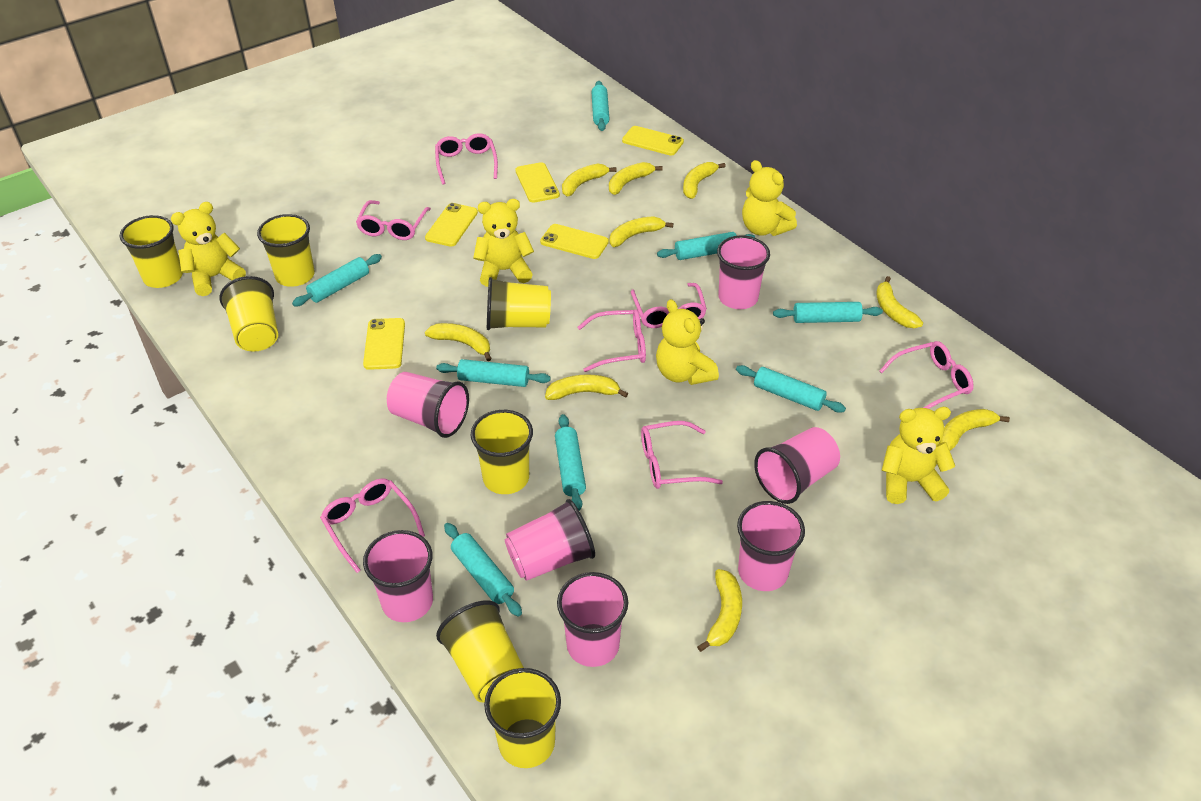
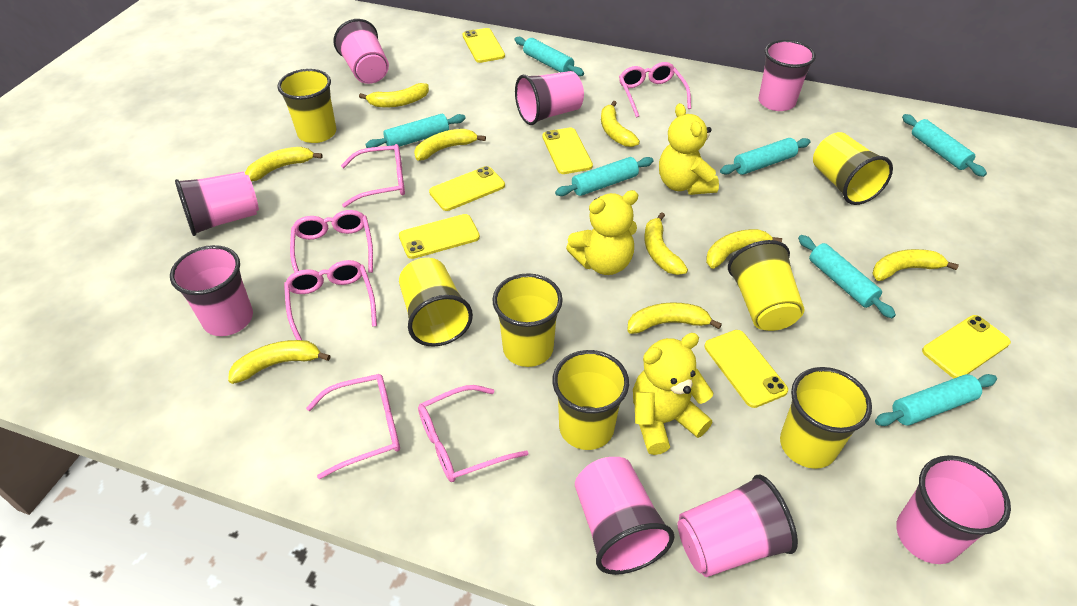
pink cup: 7 -> 8
pink glasses: 7 -> 6
turquoise rolling pin: 8 -> 7
yellow phone: 5 -> 6
yellow teddy bear: 5 -> 3

